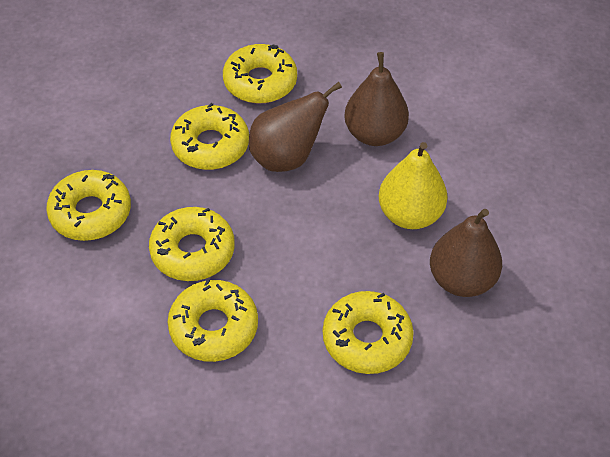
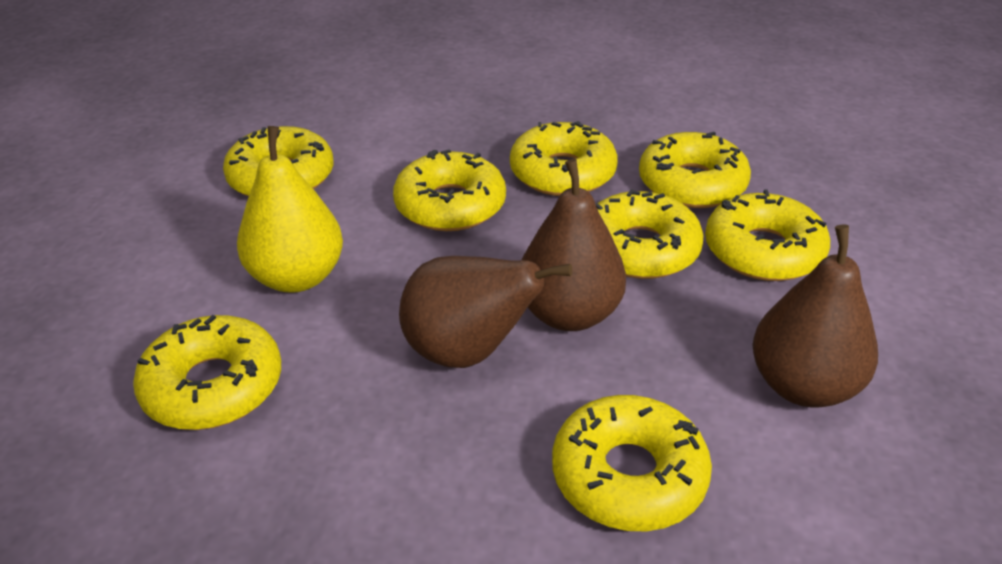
yellow donut: 6 -> 8

